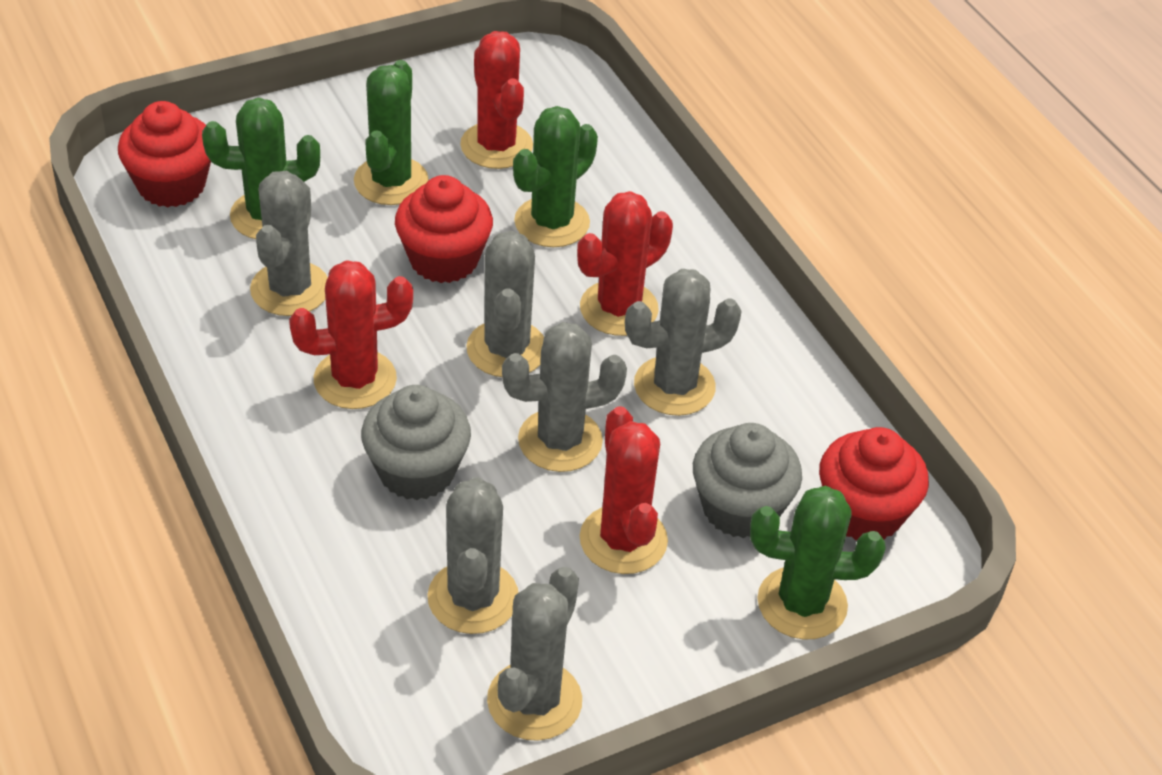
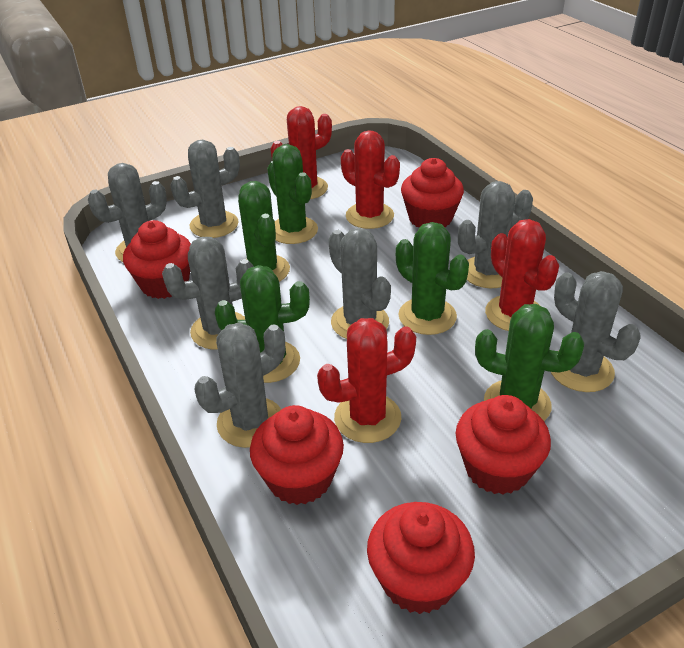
green cactus: 4 -> 5
grey cactus: 6 -> 7
grey cupcake: 2 -> 0
red cupcake: 3 -> 5

